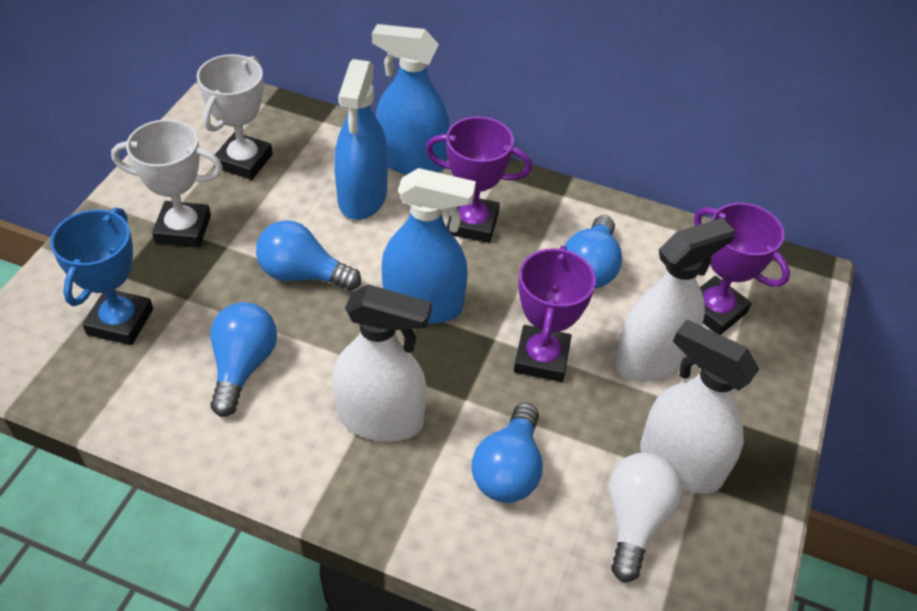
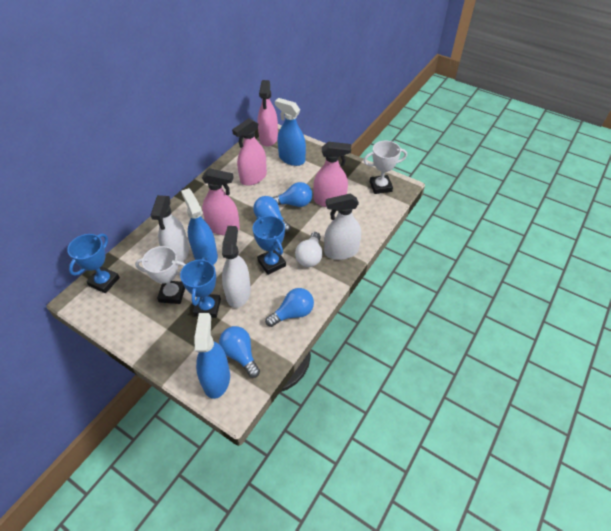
blue trophy: 1 -> 3
pink spray bottle: 0 -> 4
purple trophy: 3 -> 0

